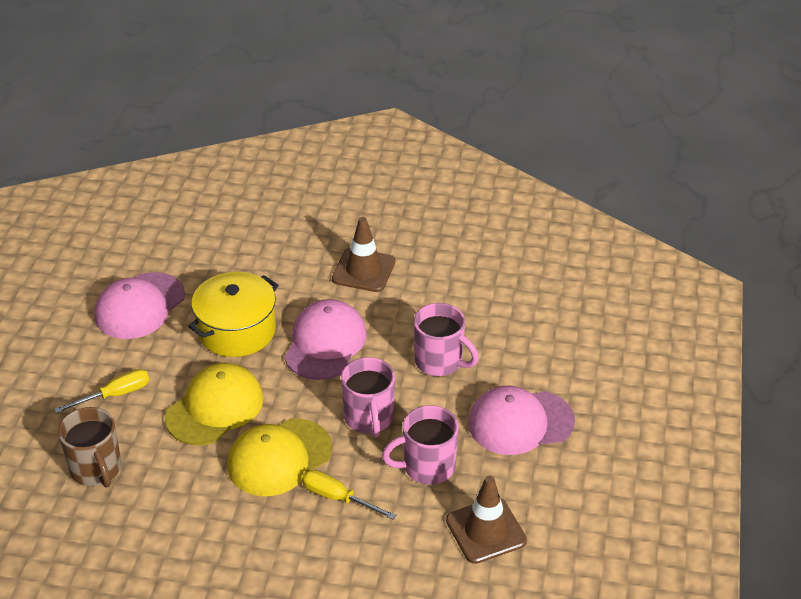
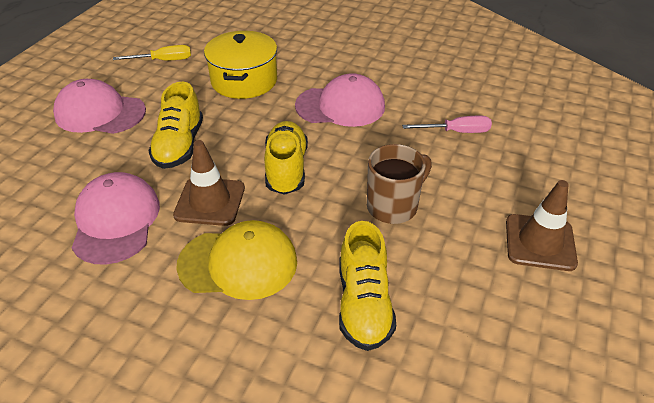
pink mug: 3 -> 0
pink screwdriver: 0 -> 1
yellow cap: 2 -> 1
yellow screwdriver: 2 -> 1
yellow shoe: 0 -> 3

